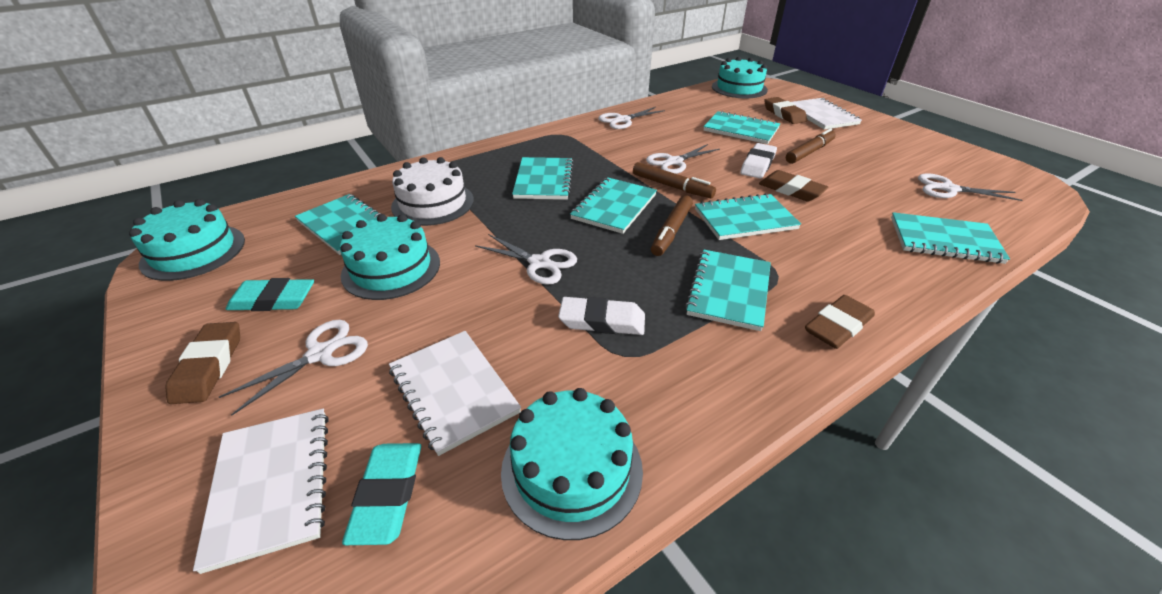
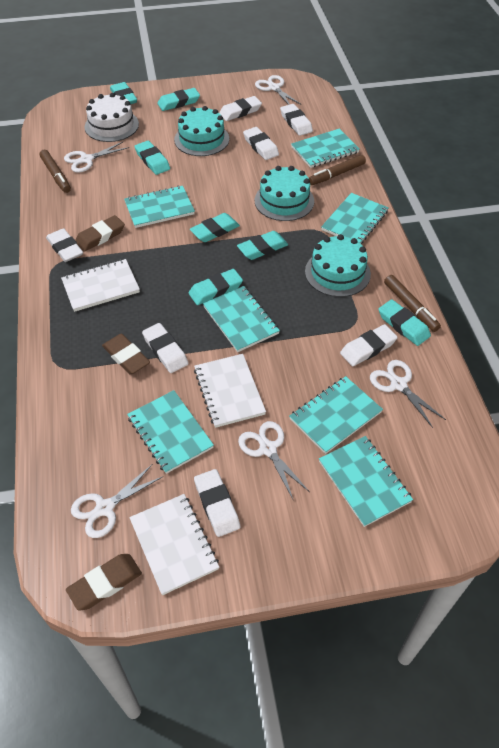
brown eraser: 4 -> 3
turquoise cake: 4 -> 3
turquoise eraser: 2 -> 7
white eraser: 2 -> 7

